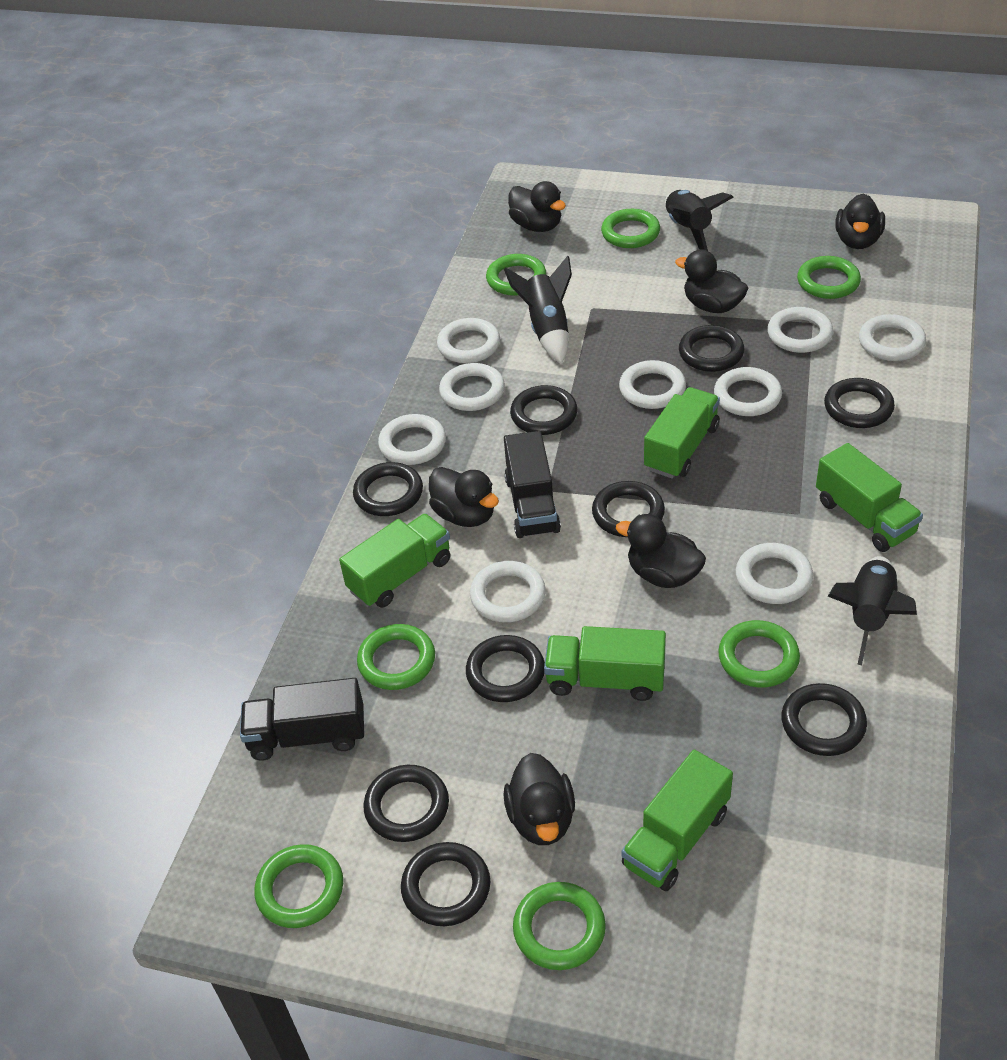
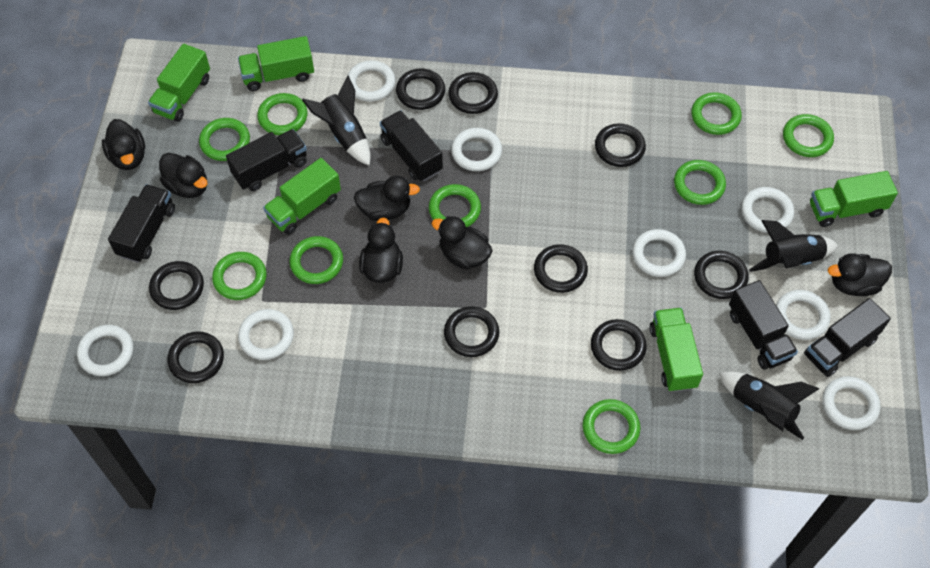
black truck: 2 -> 5
green ring: 7 -> 9
white ring: 9 -> 8

